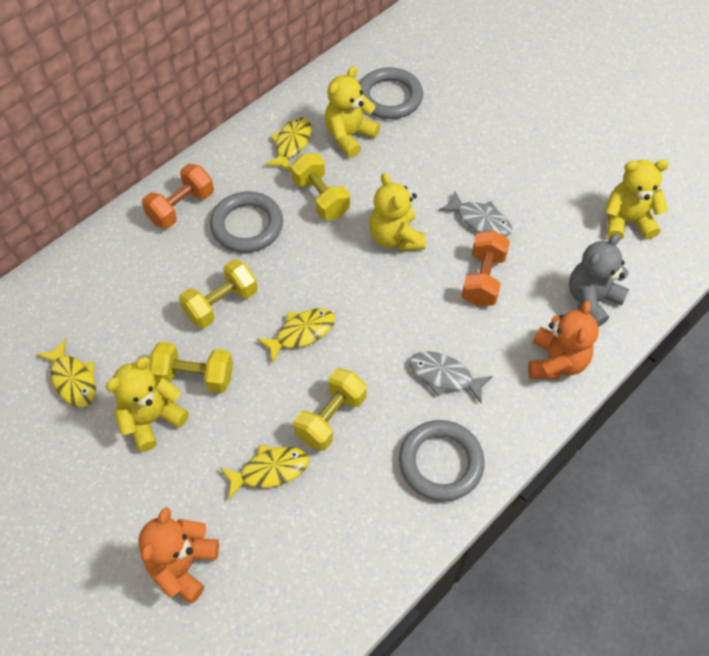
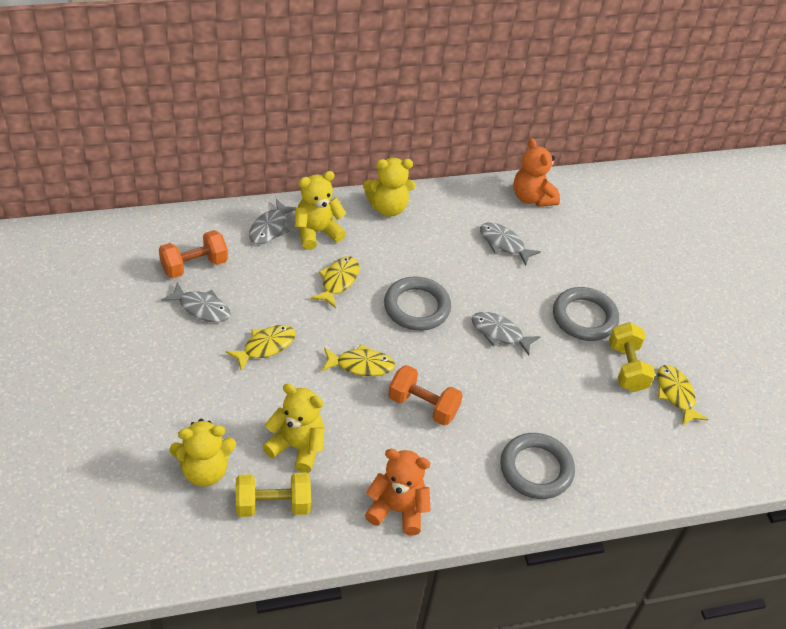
grey fish: 2 -> 4
grey teddy bear: 1 -> 0
yellow dumbbell: 4 -> 2

